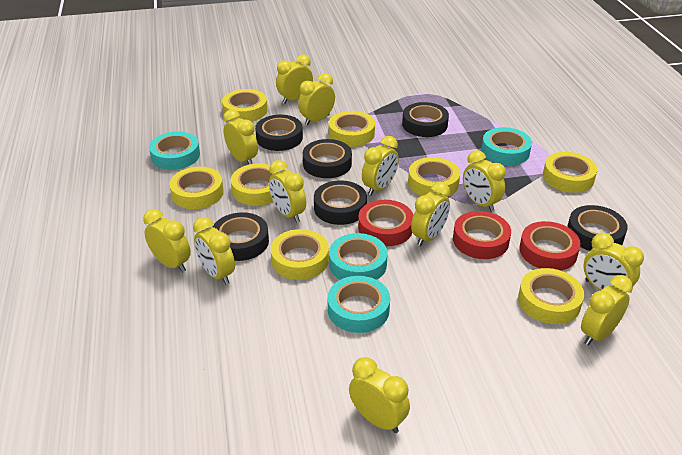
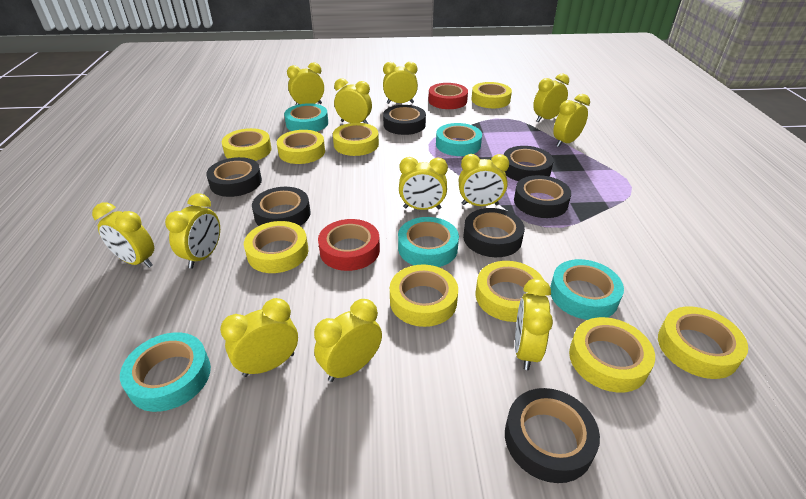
black tape: 6 -> 7
red tape: 3 -> 2
turquoise tape: 4 -> 5
yellow tape: 8 -> 9

